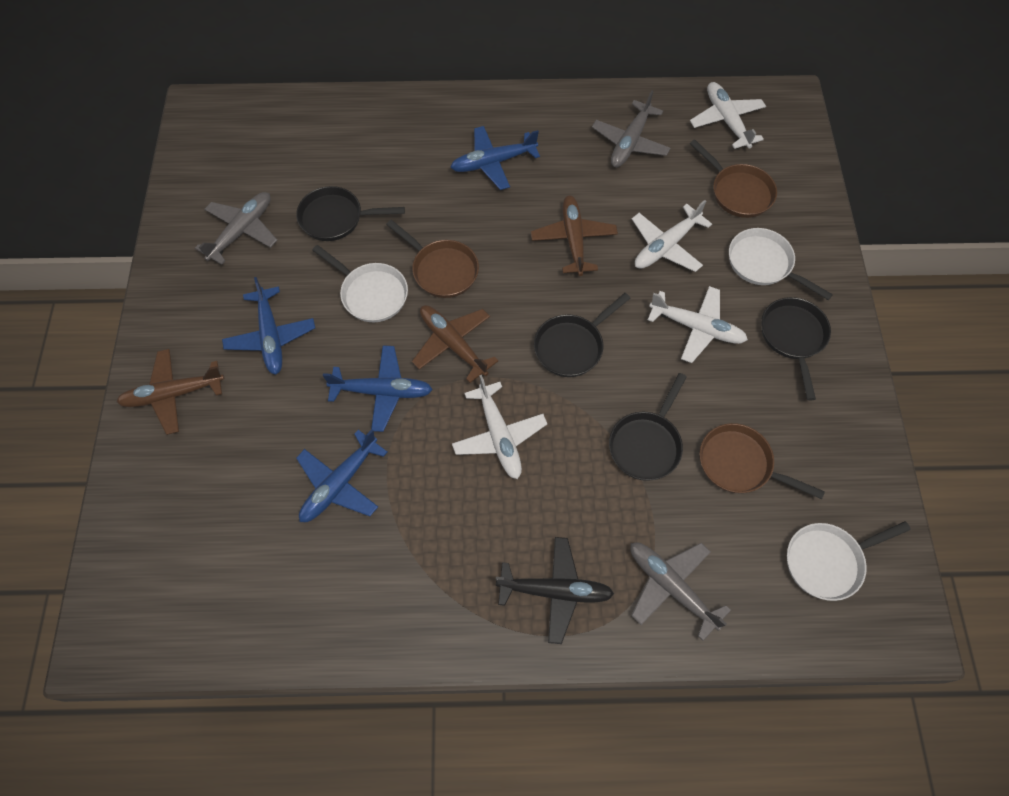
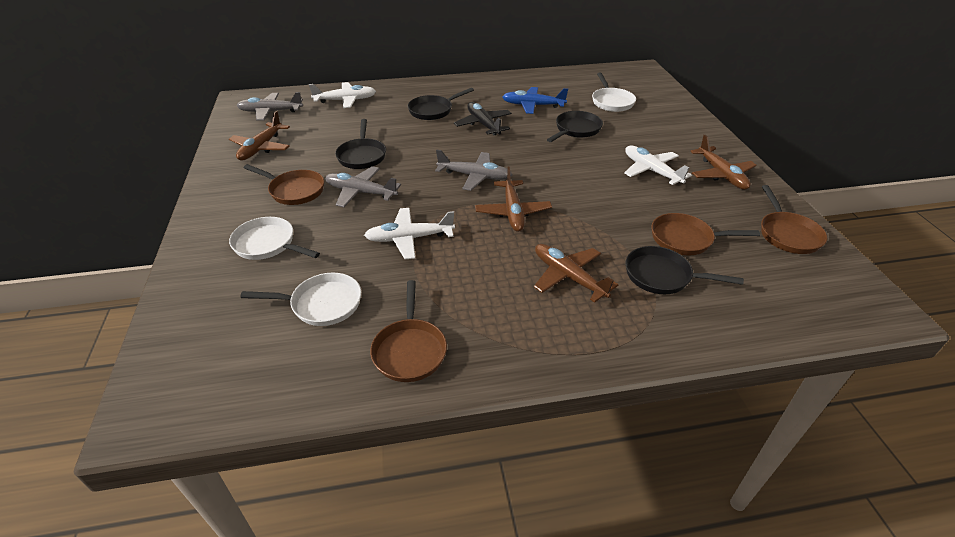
blue plane: 4 -> 1
brown pan: 3 -> 4
brown plane: 3 -> 4
white plane: 4 -> 3

